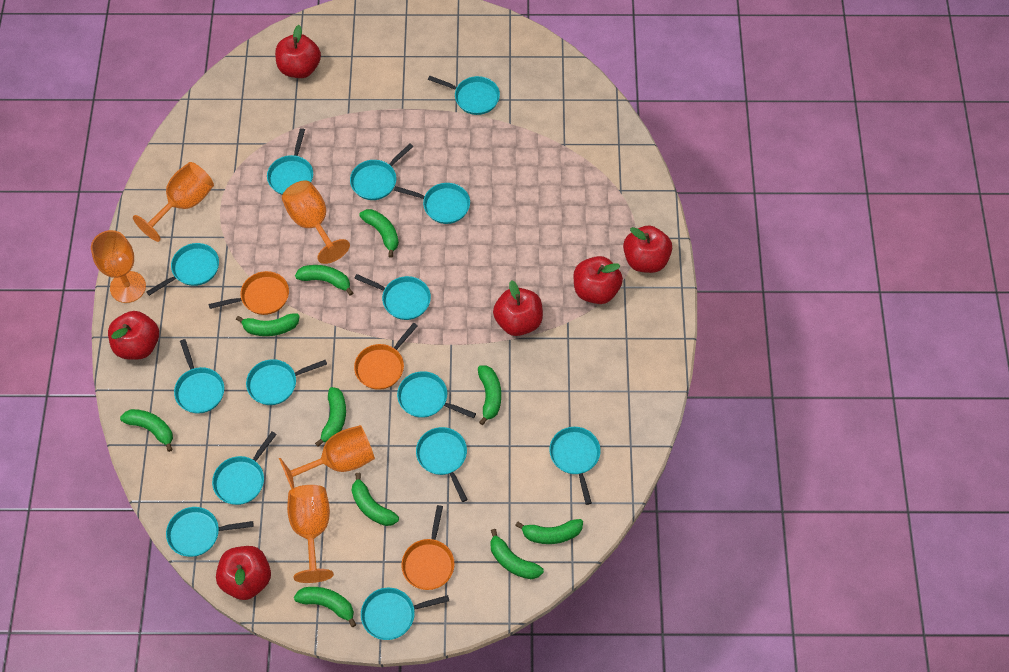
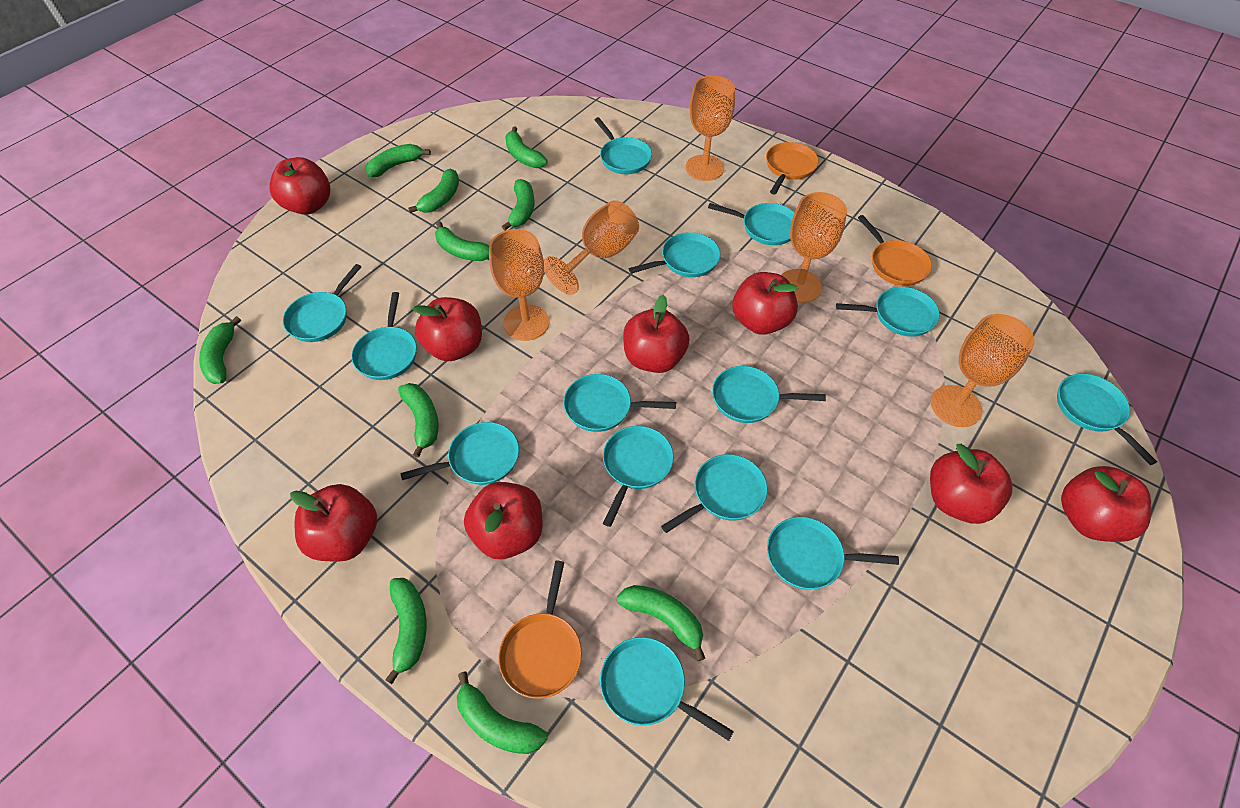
red apple: 6 -> 8

